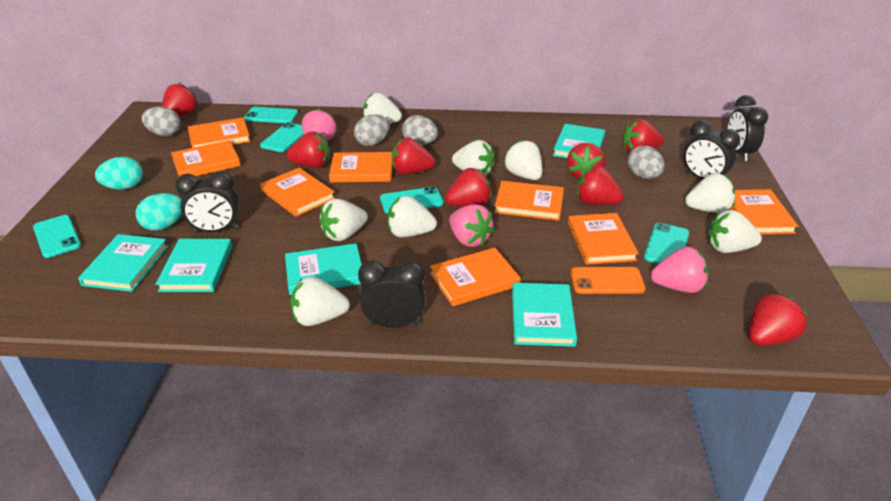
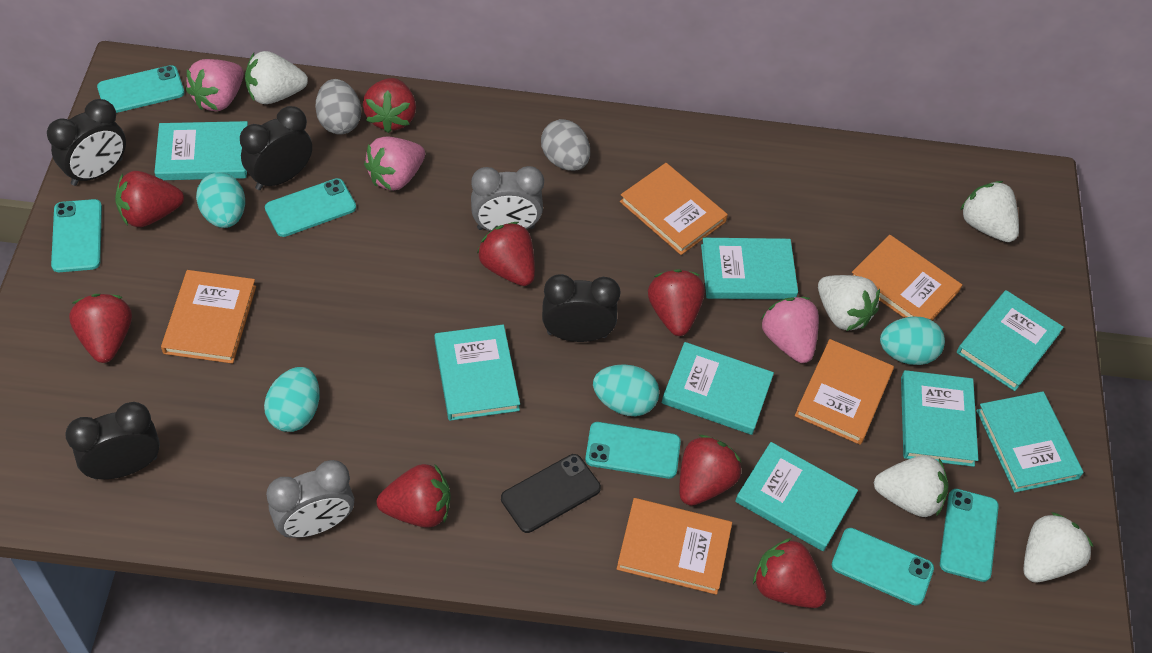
black phone: 0 -> 1
grey clock: 0 -> 2
grey egg: 4 -> 2
orange book: 8 -> 5
orange phone: 1 -> 0
turquoise book: 5 -> 8
turquoise egg: 2 -> 4
turquoise phone: 5 -> 6
white strawberry: 8 -> 5

